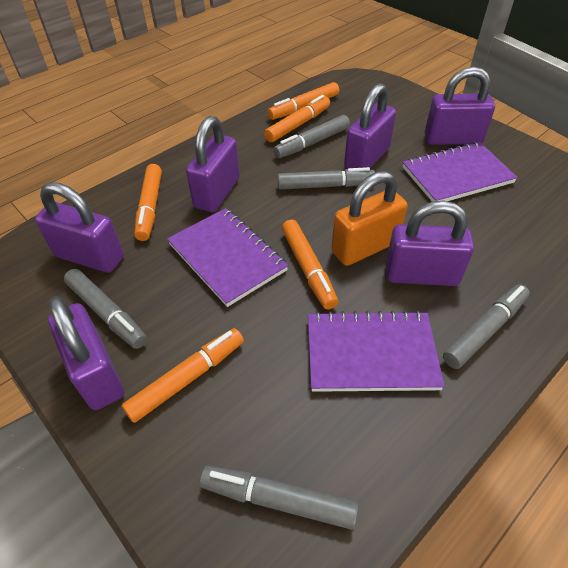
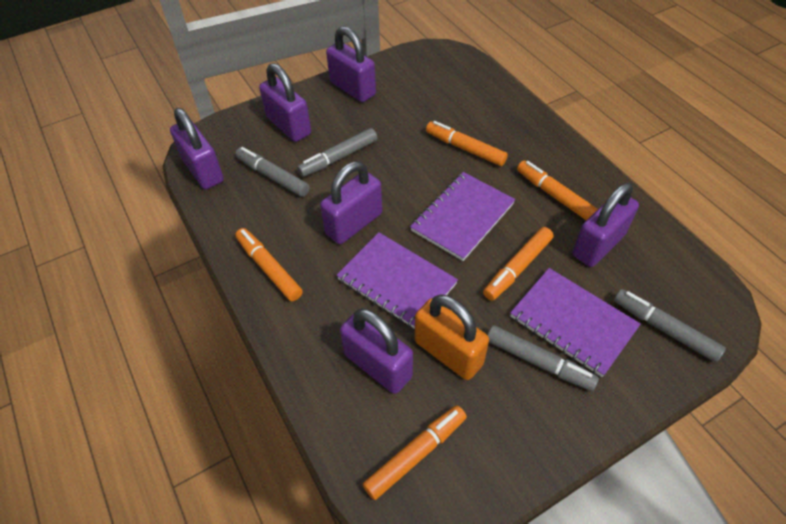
grey marker: 5 -> 4

